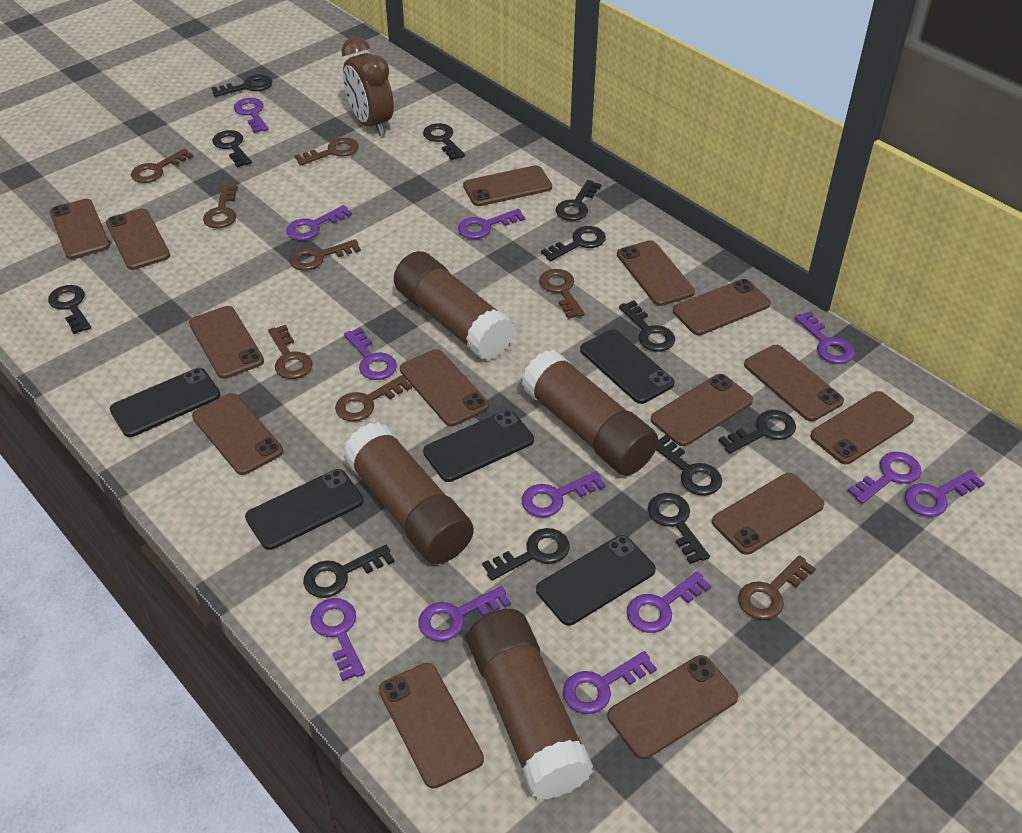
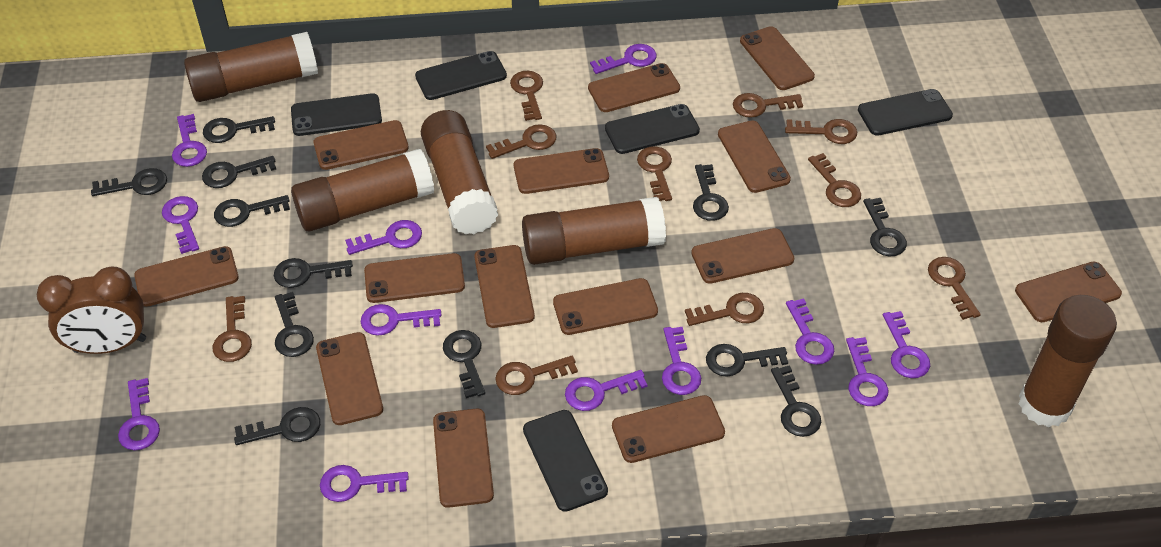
brown glue stick: 4 -> 5
brown key: 8 -> 10

